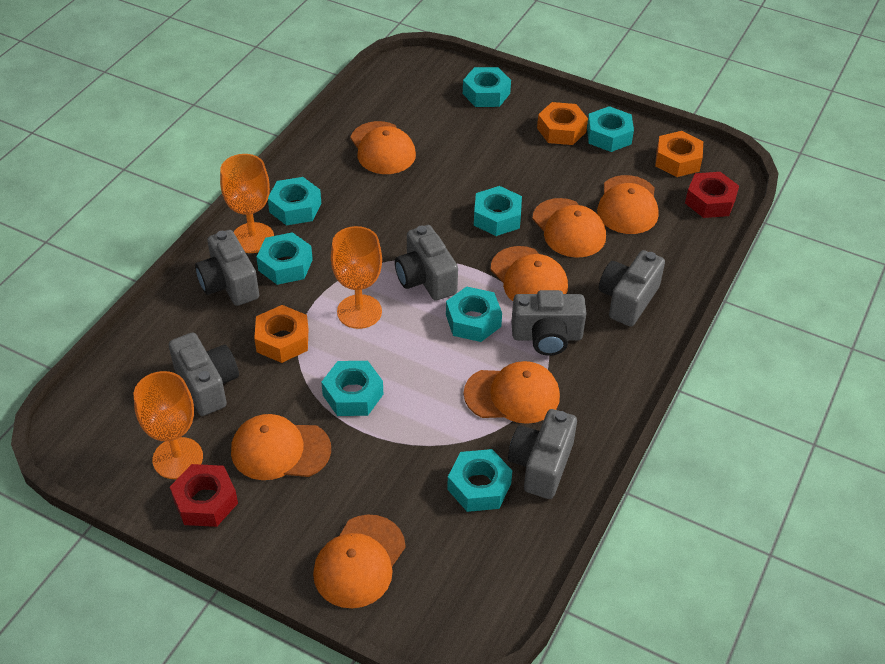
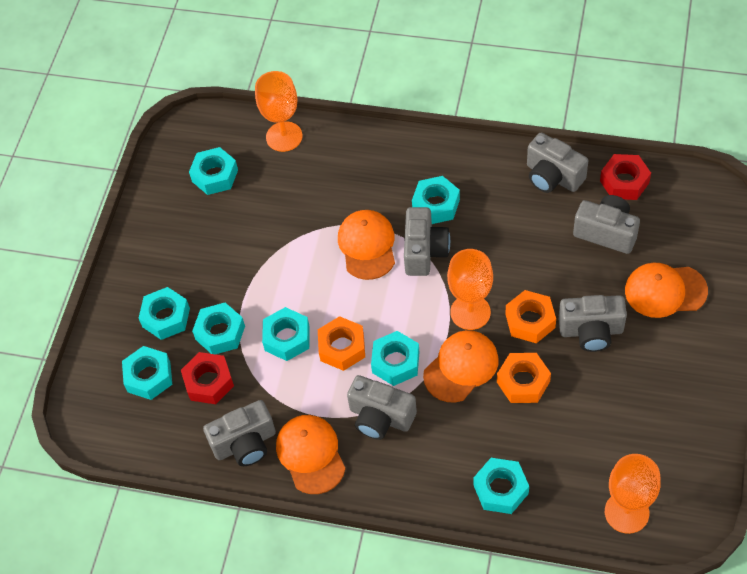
orange cap: 7 -> 4

